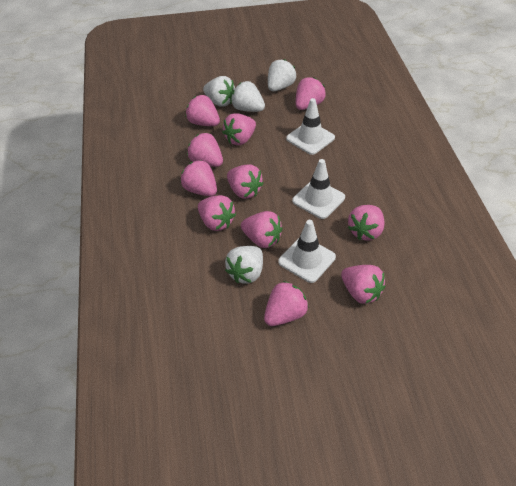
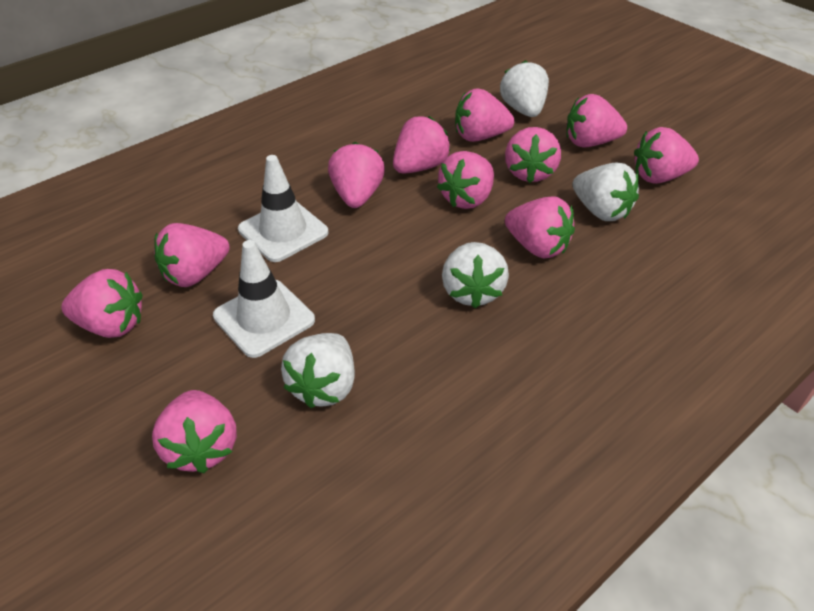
white traffic cone: 3 -> 2

